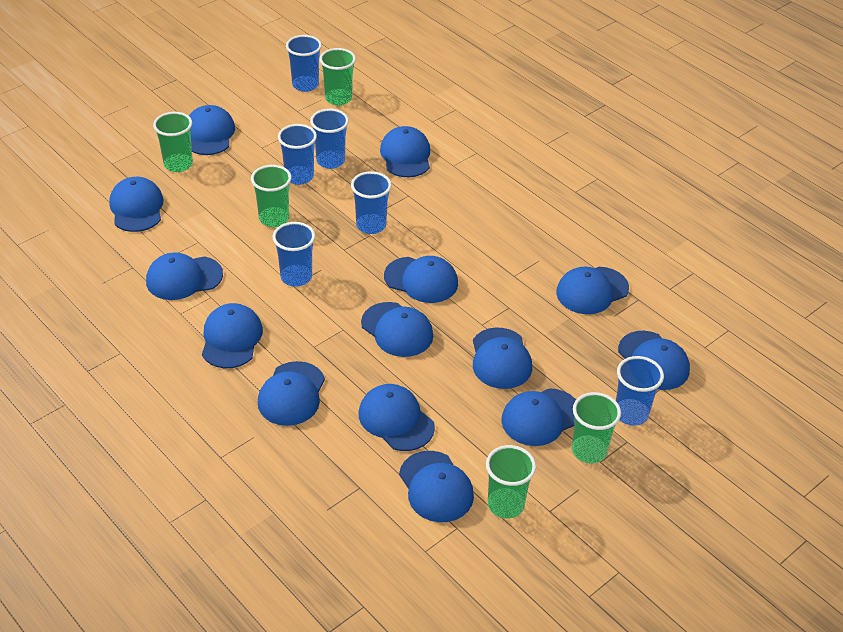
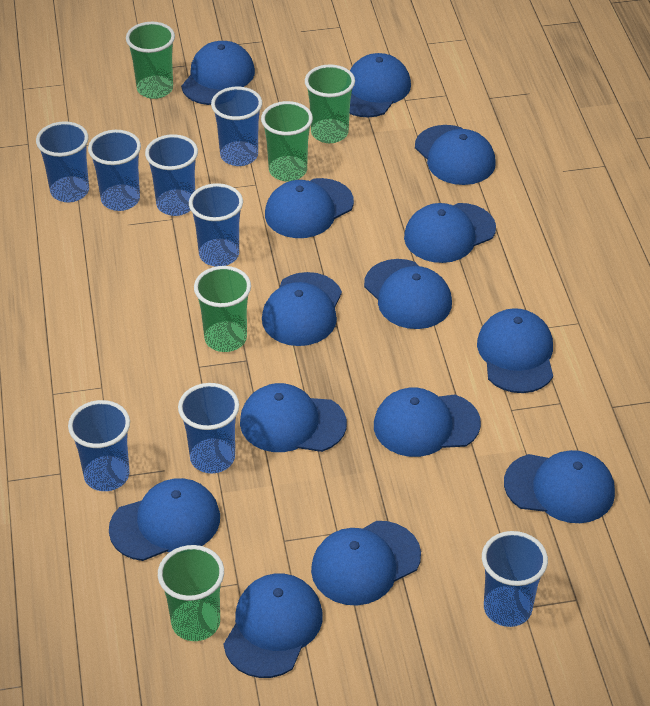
blue cup: 6 -> 8

